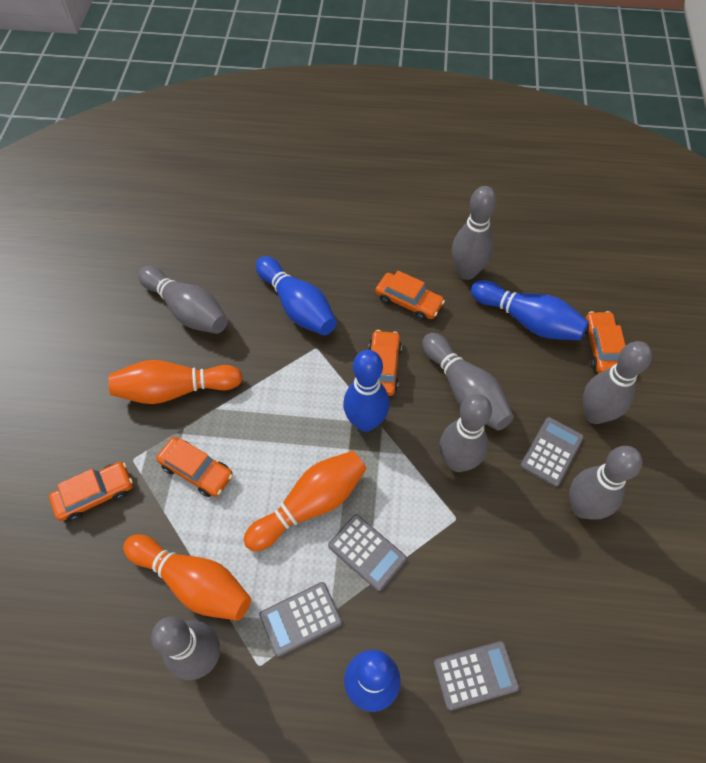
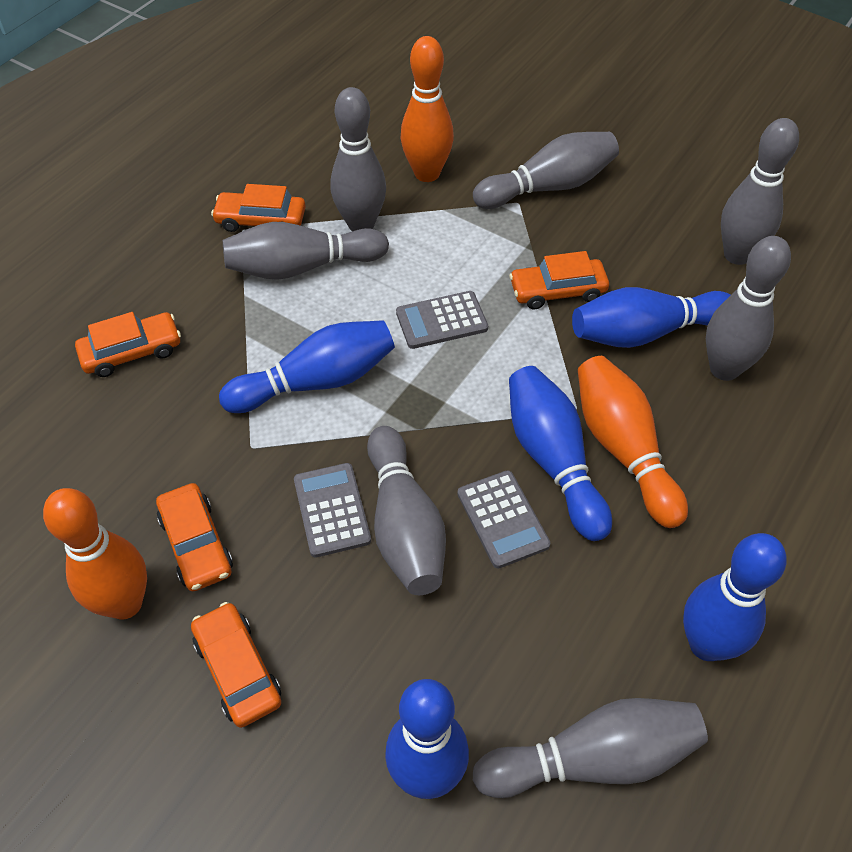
blue bowling pin: 4 -> 5
grey calculator: 4 -> 3

